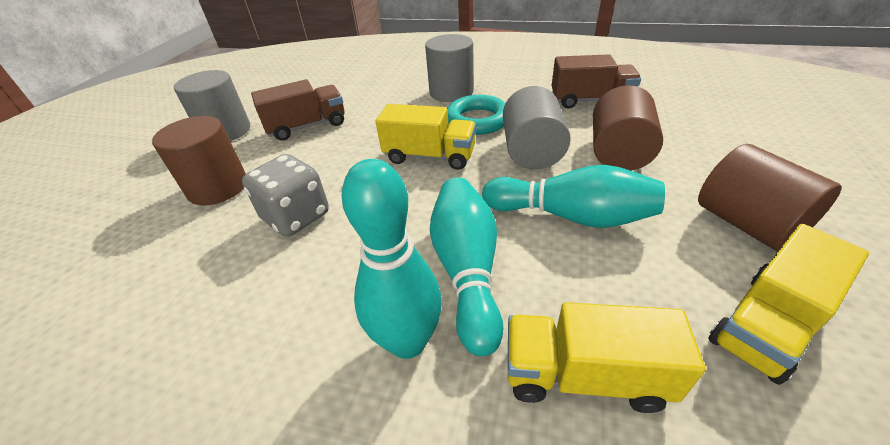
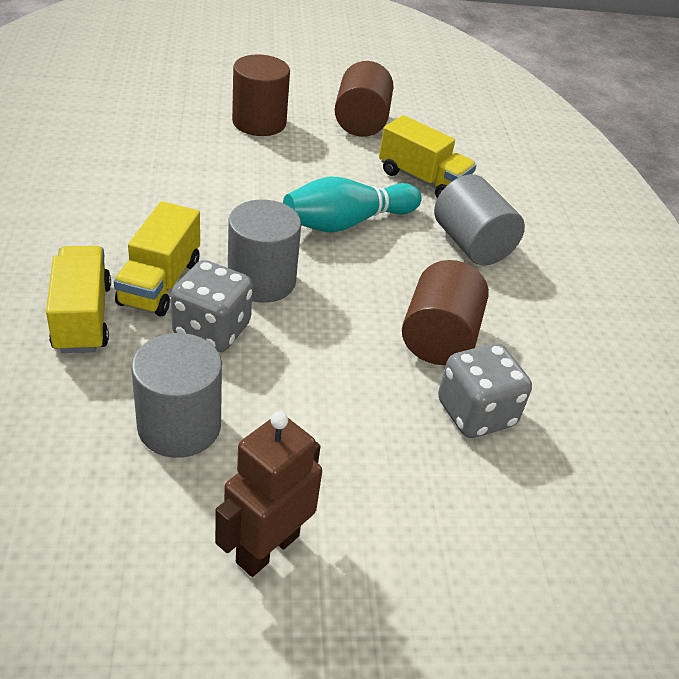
brown robot: 0 -> 1
brown truck: 2 -> 0
grey dice: 1 -> 2
turquoise bowling pin: 3 -> 1
turquoise ring: 1 -> 0

